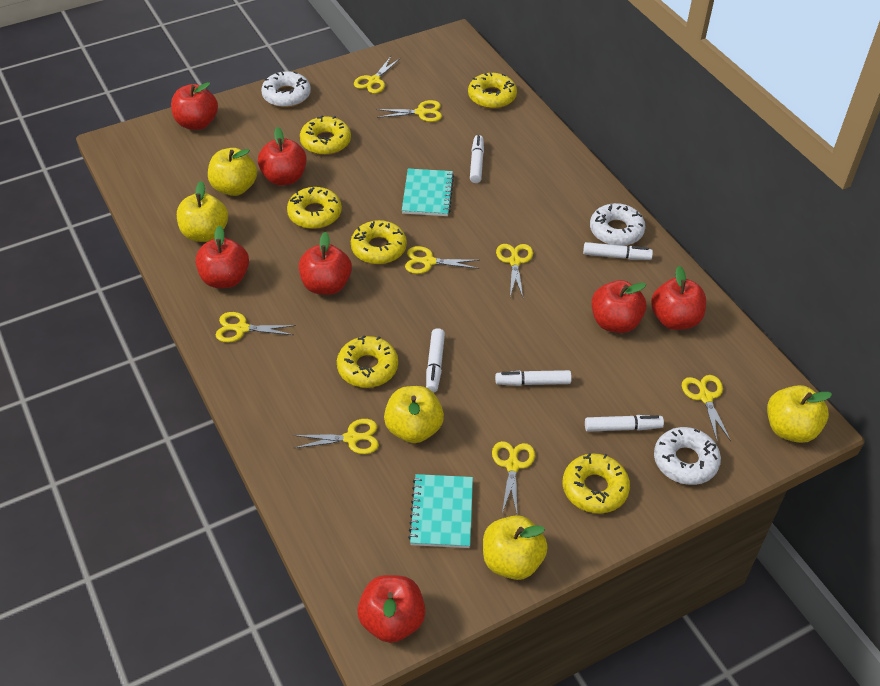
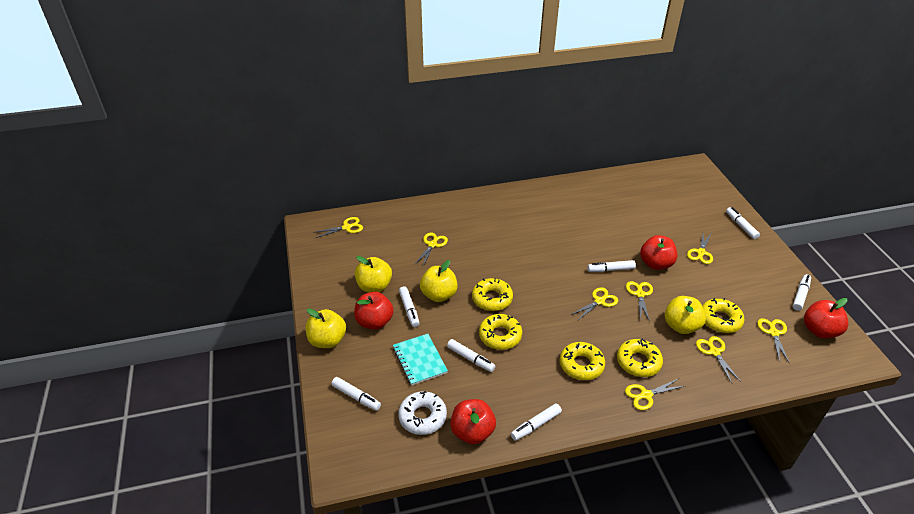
red apple: 7 -> 4
turquoise notebook: 2 -> 1
white donut: 3 -> 1
white marker: 5 -> 7
yellow apple: 5 -> 4
yellow donut: 6 -> 5

